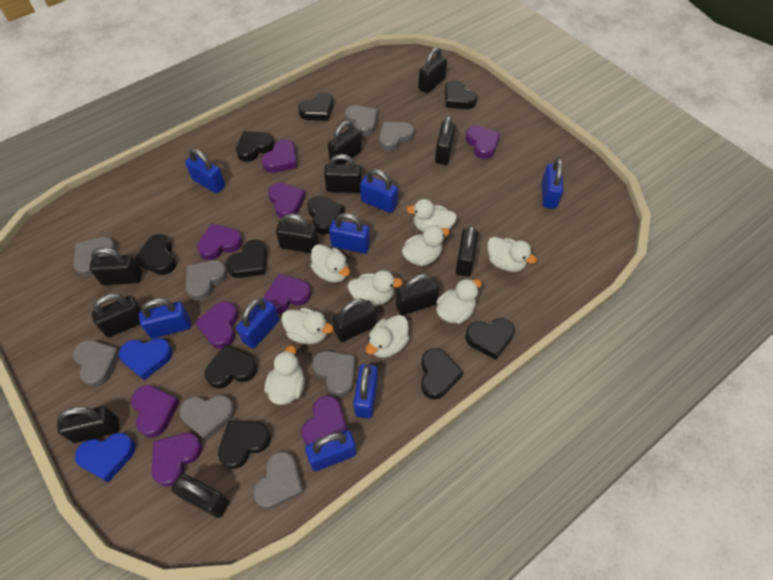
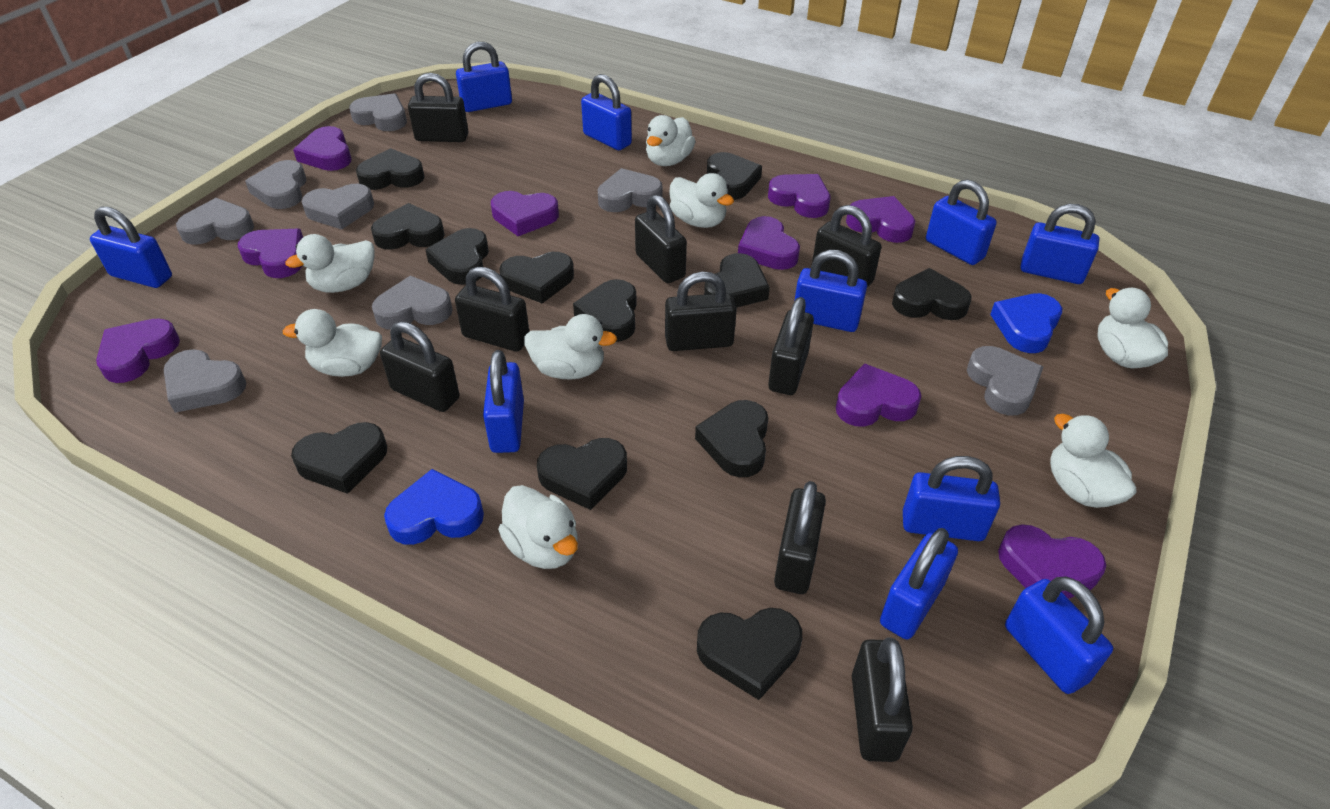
black heart: 10 -> 12
black padlock: 12 -> 9
blue padlock: 8 -> 10
white duck: 9 -> 8

